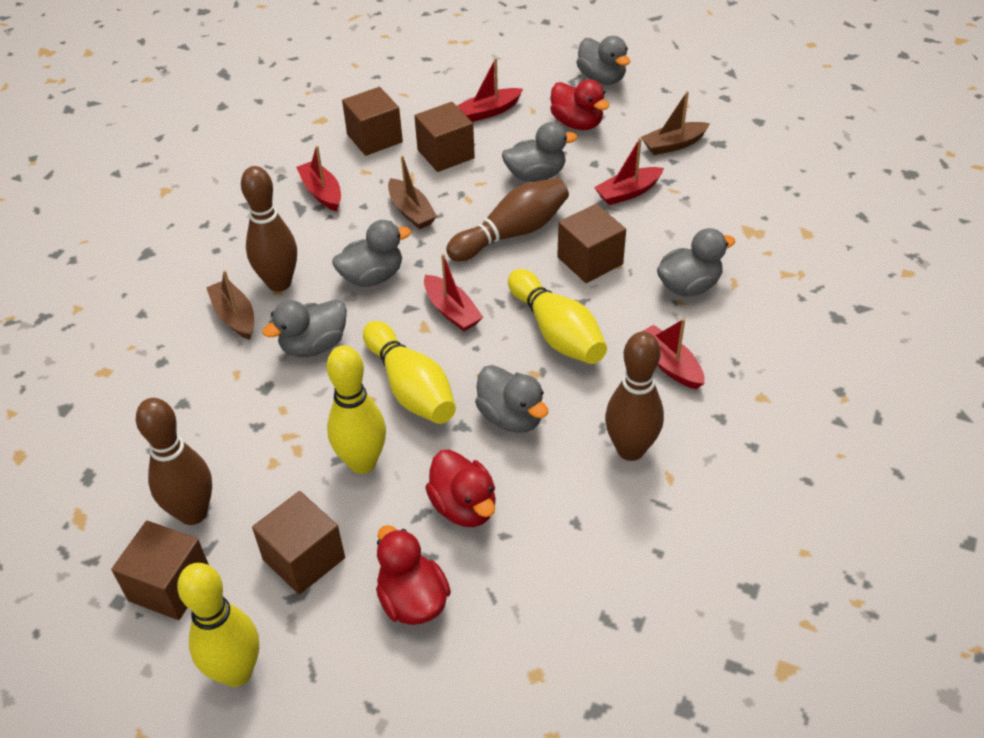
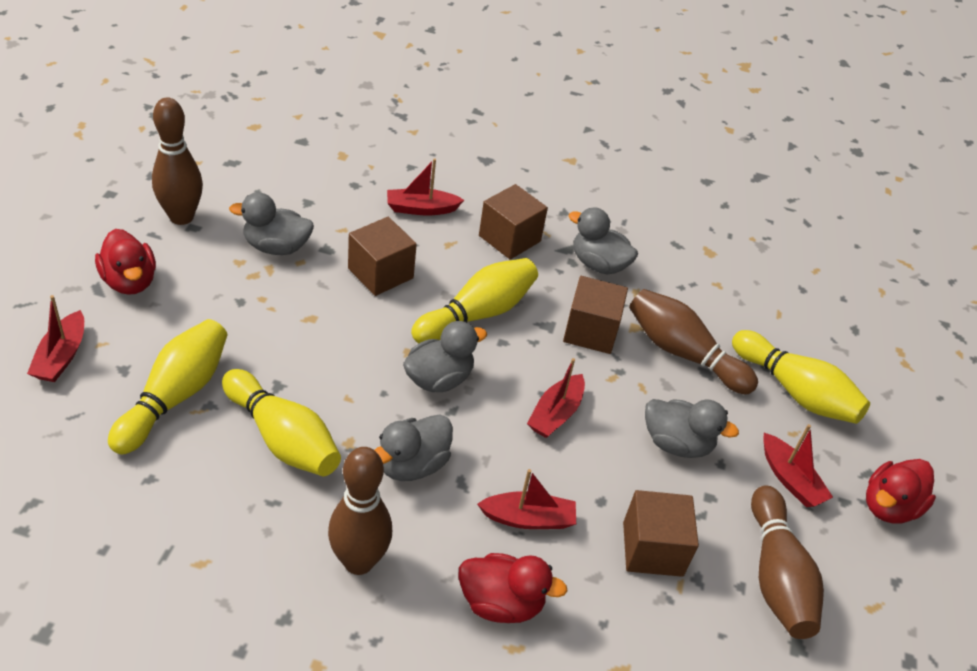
brown boat: 3 -> 0
brown cube: 5 -> 4
grey duck: 6 -> 5

